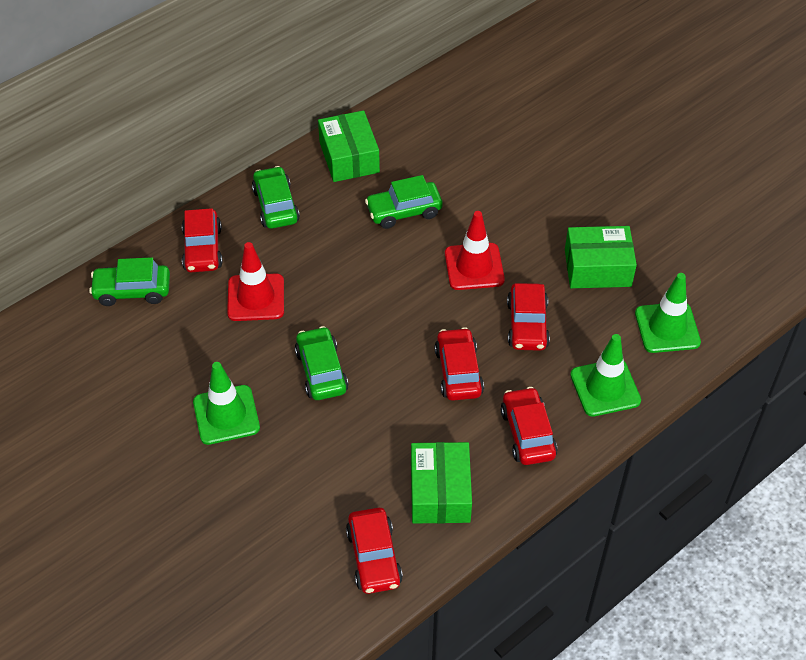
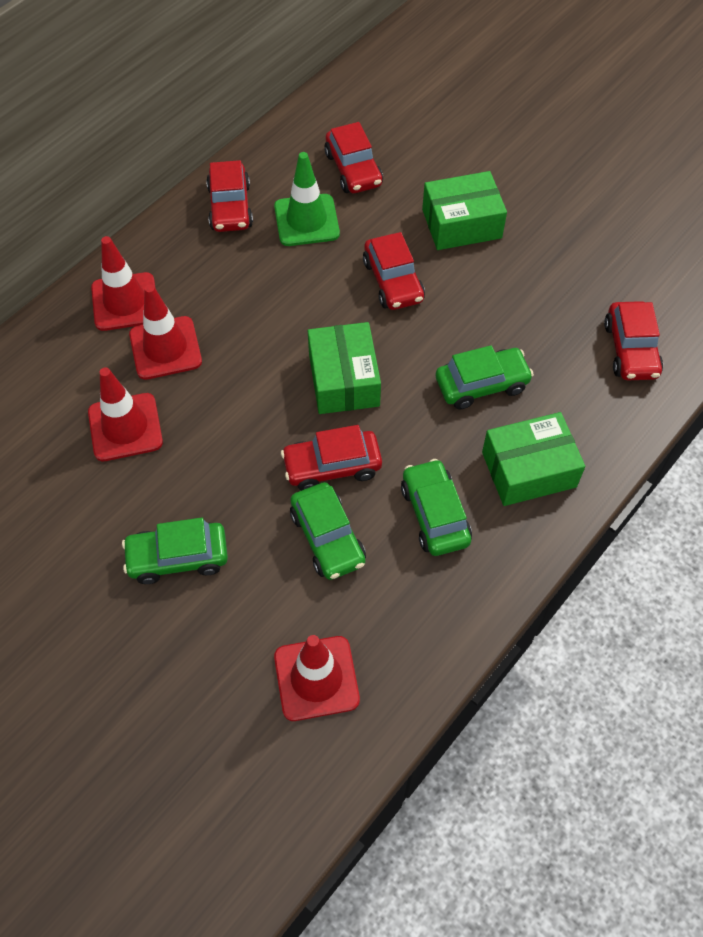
green traffic cone: 3 -> 1
red traffic cone: 2 -> 4

